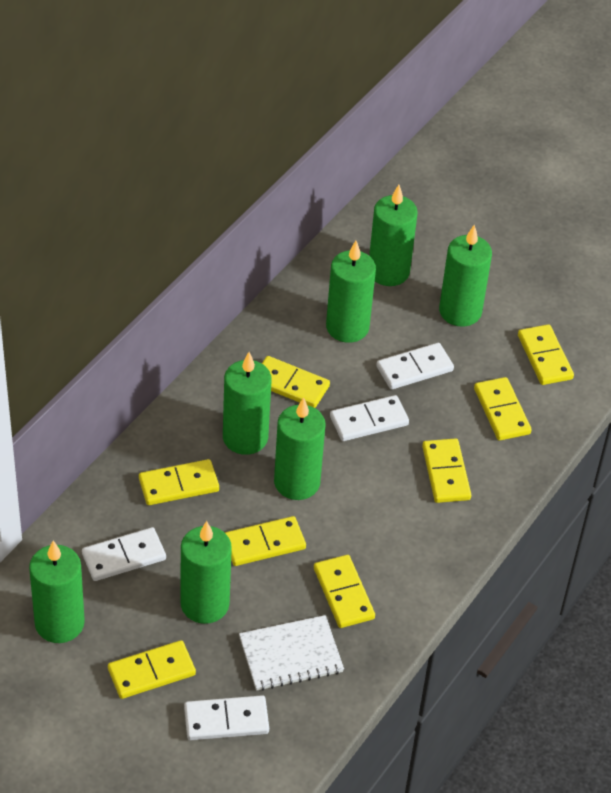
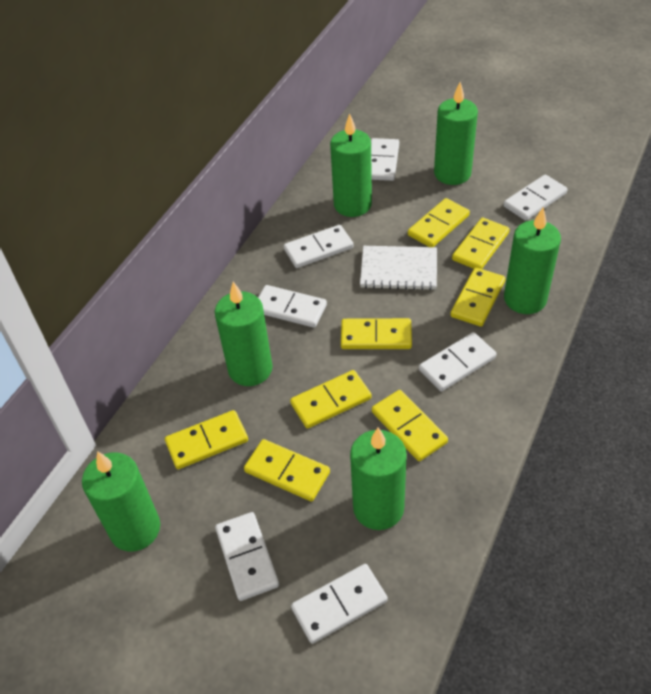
green candle: 7 -> 6
white domino: 4 -> 7

